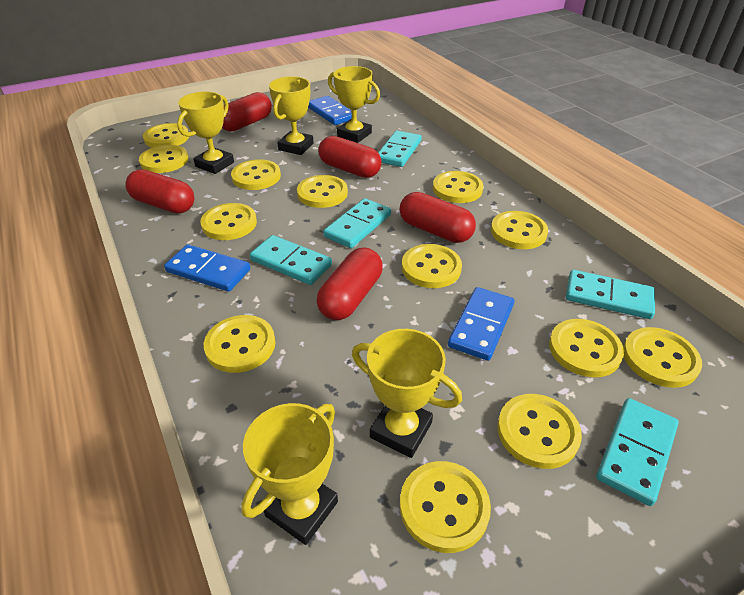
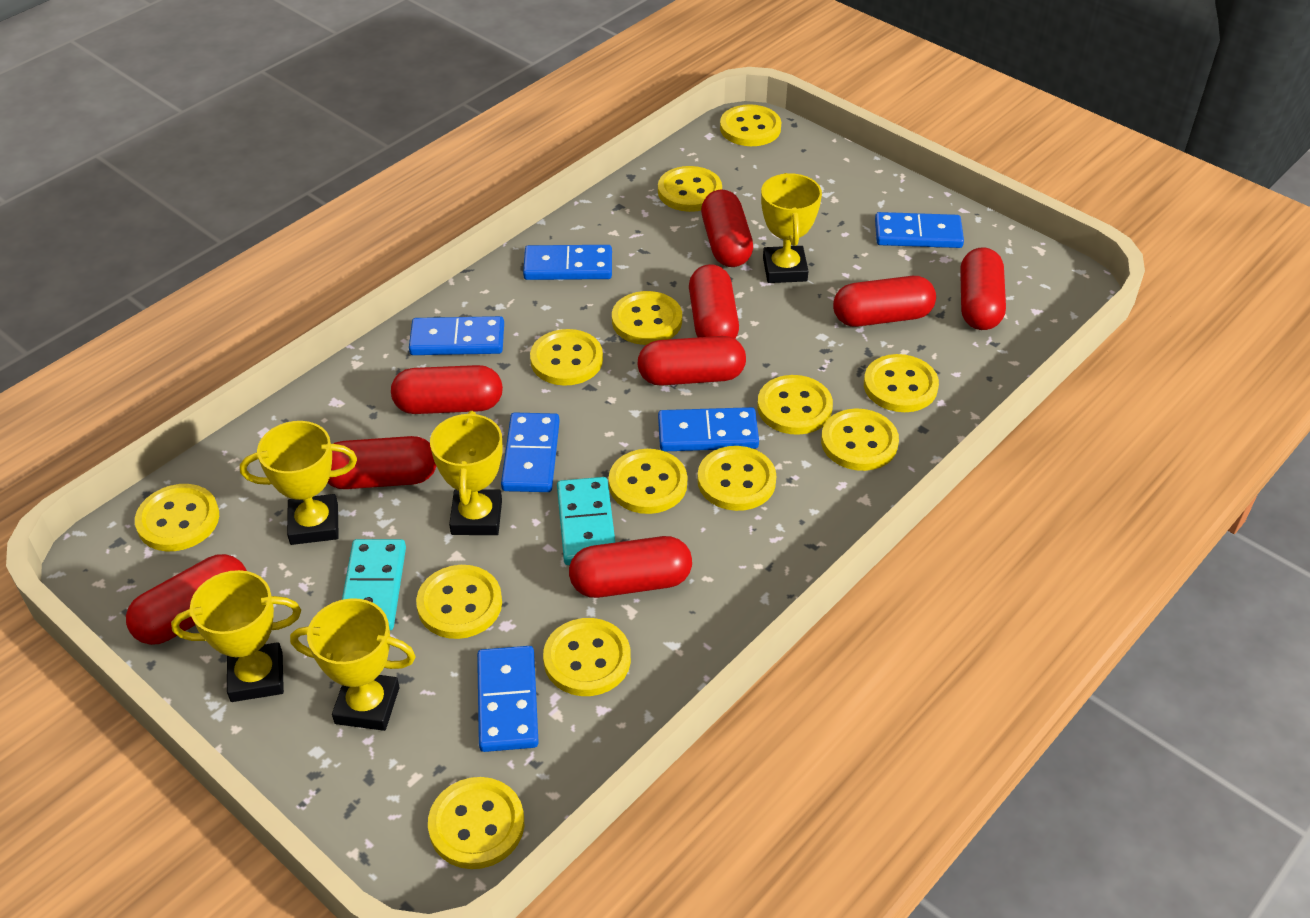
blue domino: 3 -> 6
red capsule: 5 -> 9
turquoise domino: 5 -> 2

